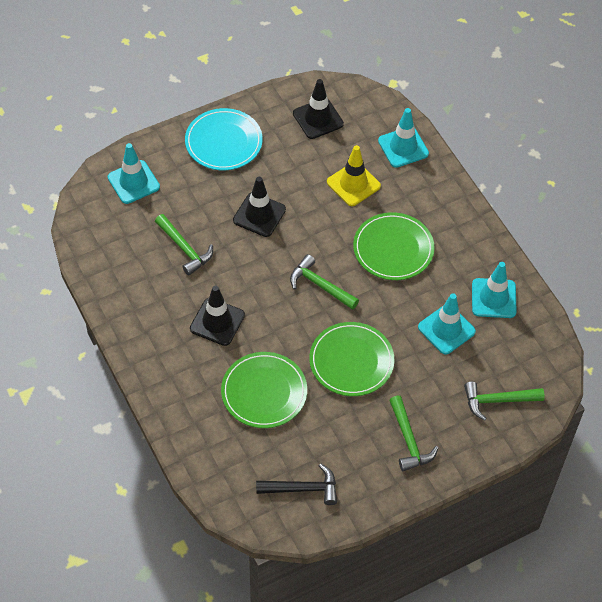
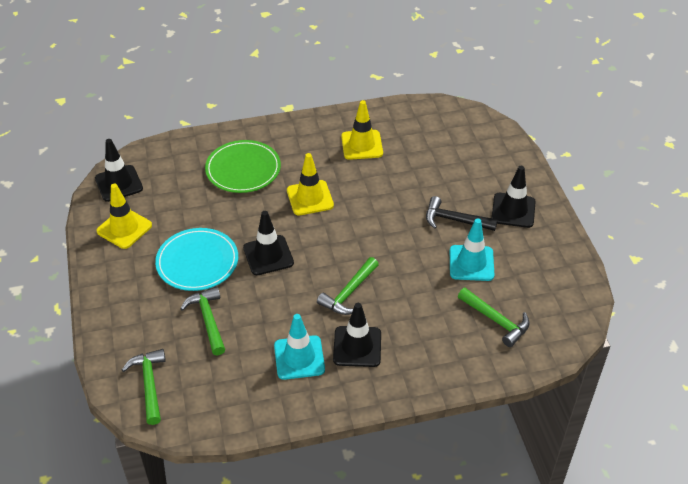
black traffic cone: 3 -> 4
green plate: 3 -> 1
turquoise traffic cone: 4 -> 2
yellow traffic cone: 1 -> 3

